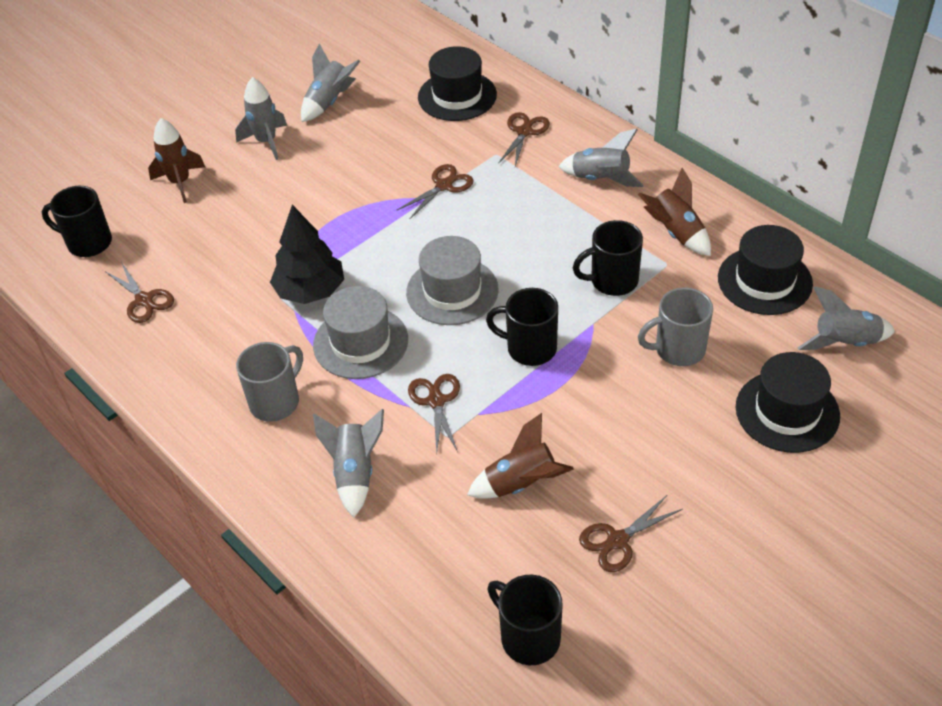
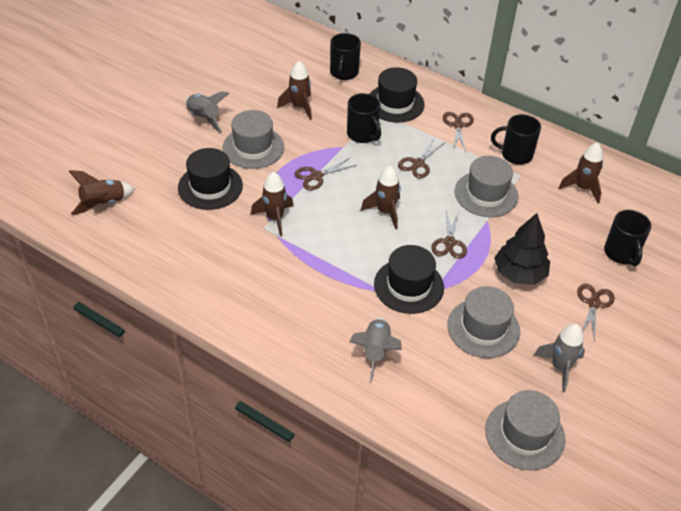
brown rocket: 3 -> 5
grey hat: 2 -> 4
grey mug: 2 -> 0
grey rocket: 5 -> 3

